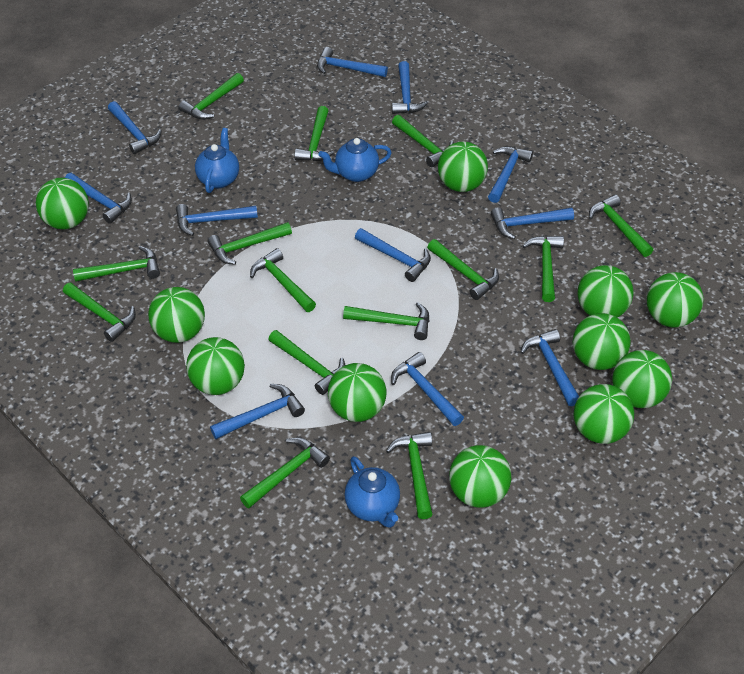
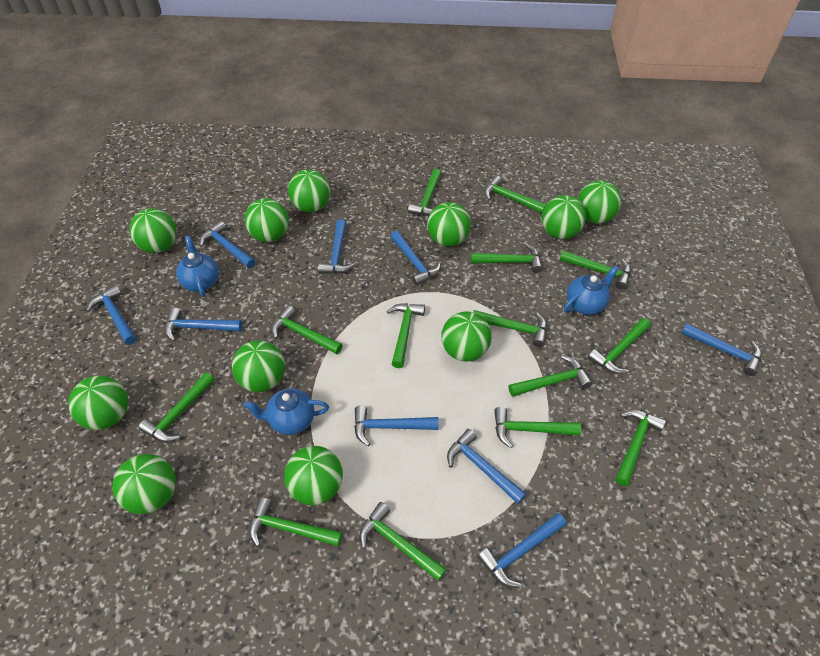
blue hammer: 11 -> 9

